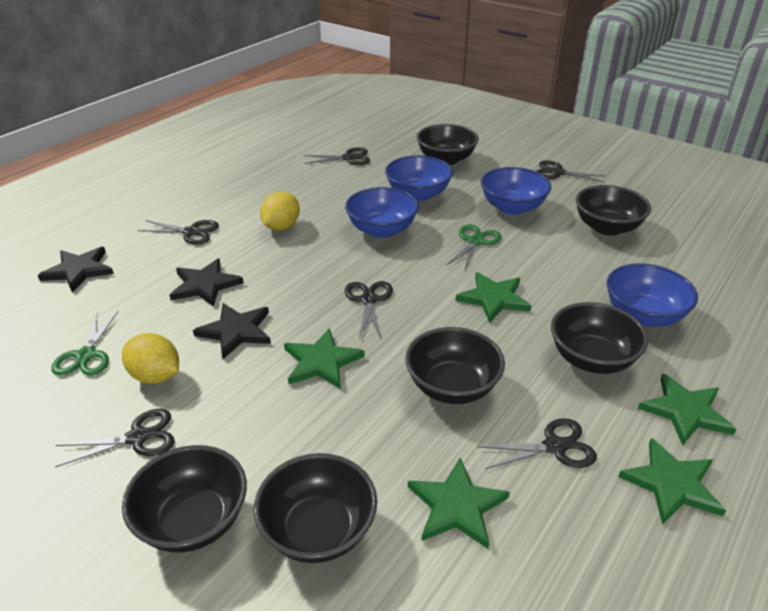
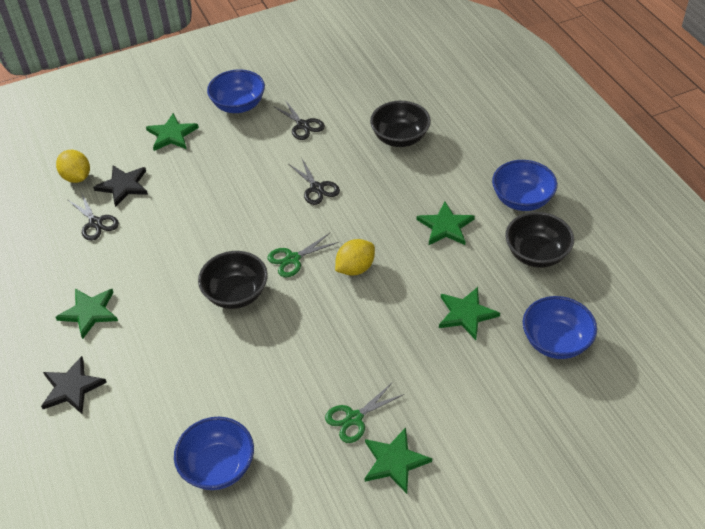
black bowl: 6 -> 3
black scissors: 6 -> 3
black star: 3 -> 2

